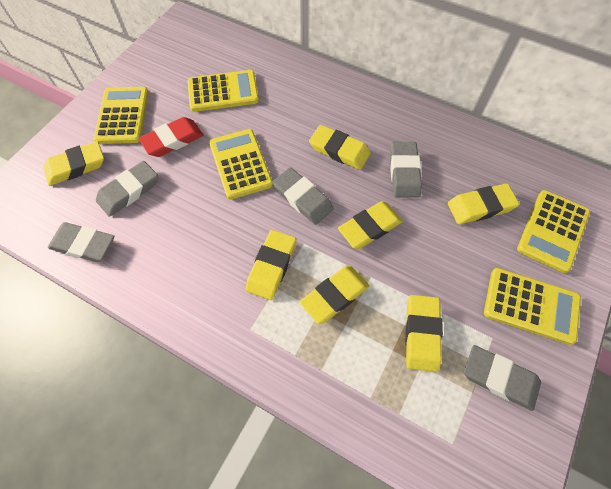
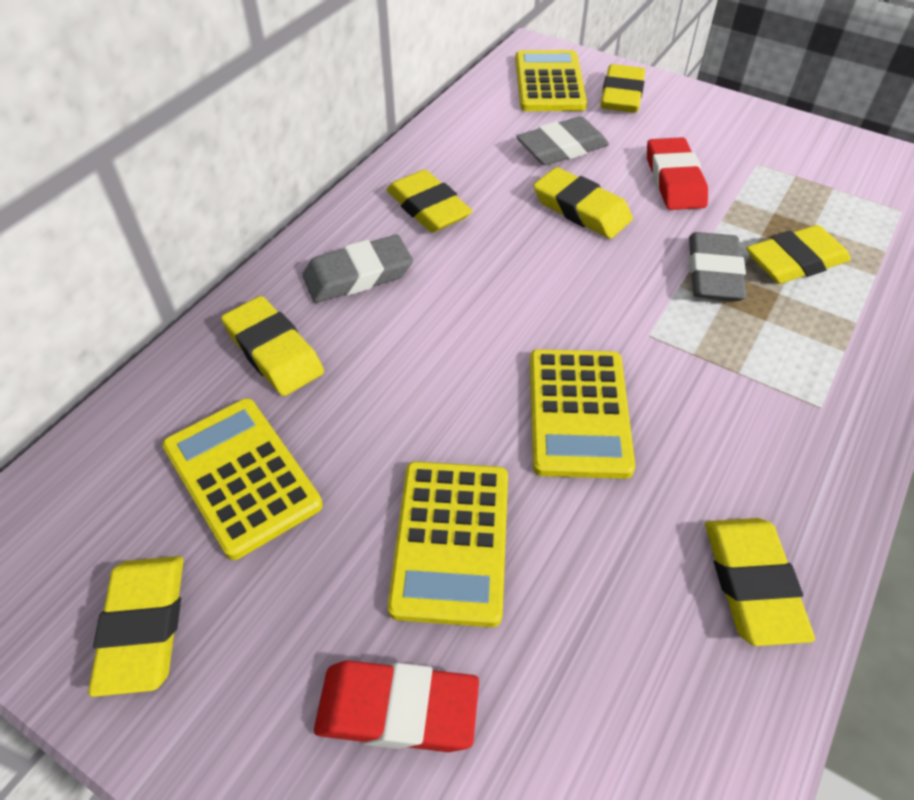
grey eraser: 5 -> 3
red eraser: 1 -> 2
yellow calculator: 5 -> 4

